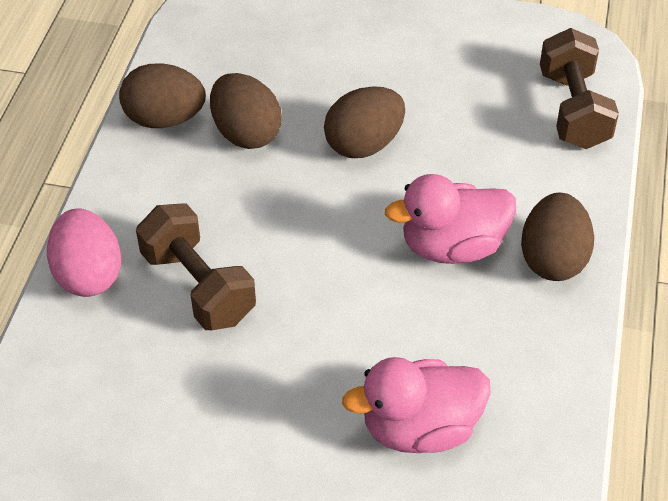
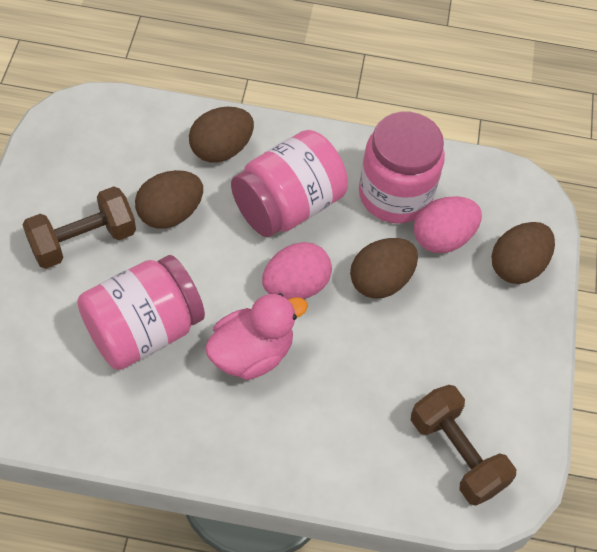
pink duck: 2 -> 1
pink egg: 1 -> 2
pink jar: 0 -> 3

